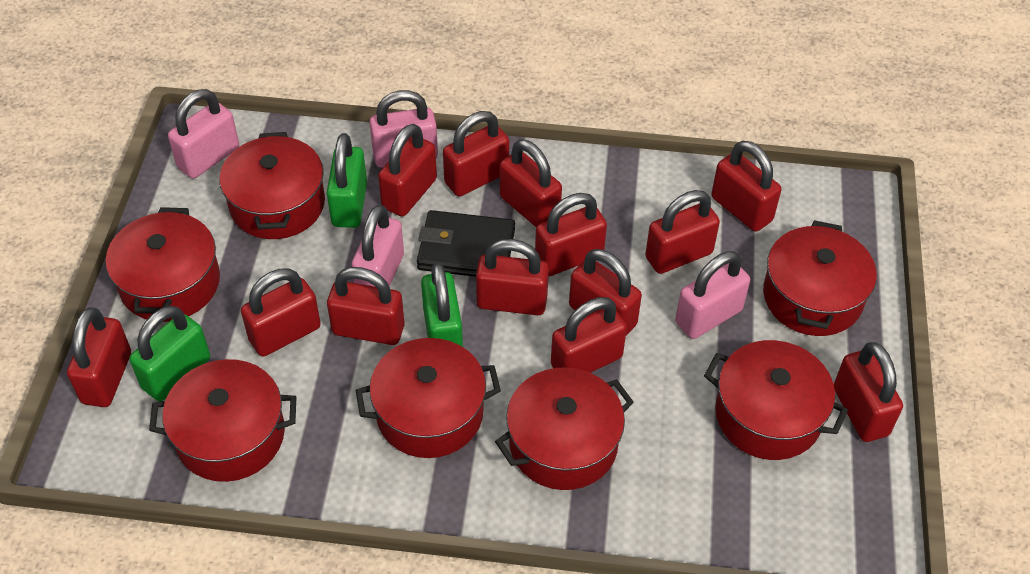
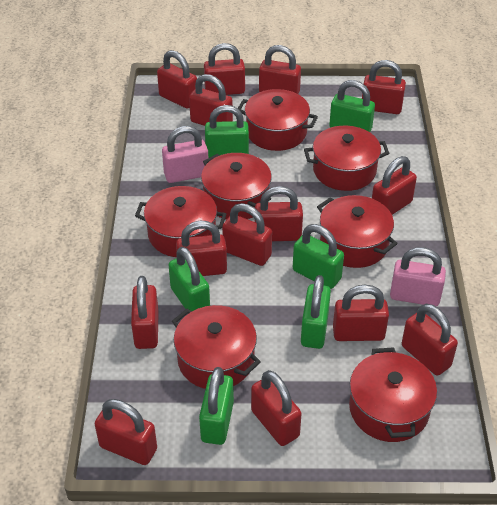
black wallet: 1 -> 0
green padlock: 3 -> 6
pink padlock: 4 -> 2
red padlock: 13 -> 14

